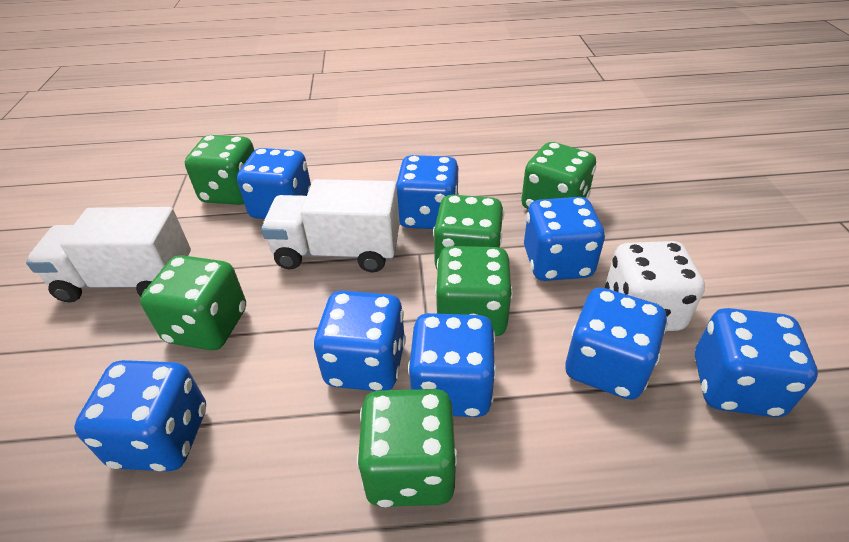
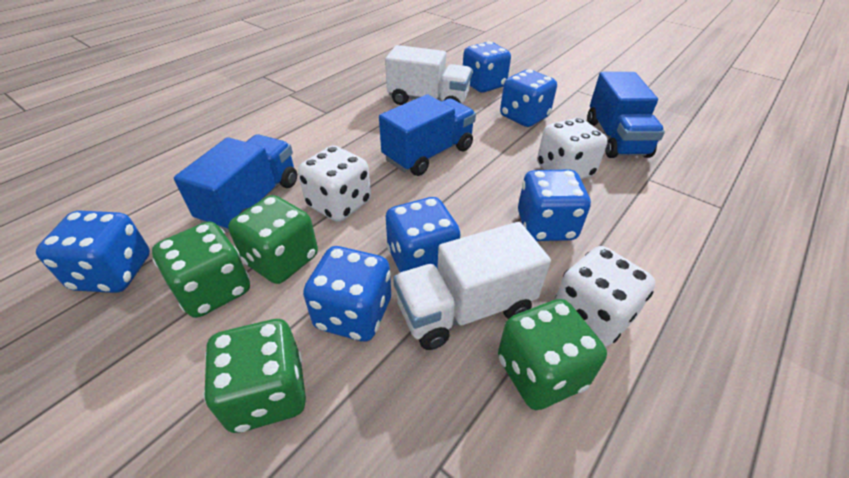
blue dice: 8 -> 6
blue truck: 0 -> 3
green dice: 6 -> 4
white dice: 1 -> 3

